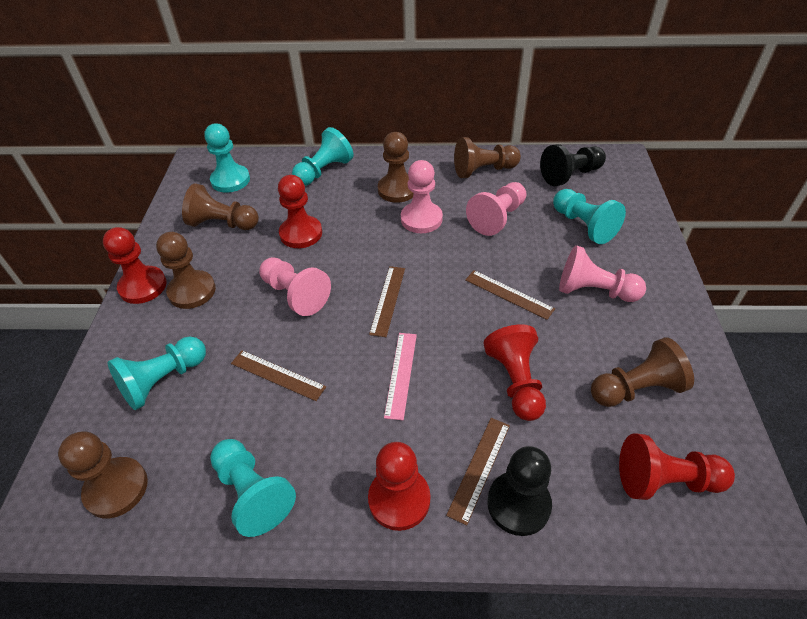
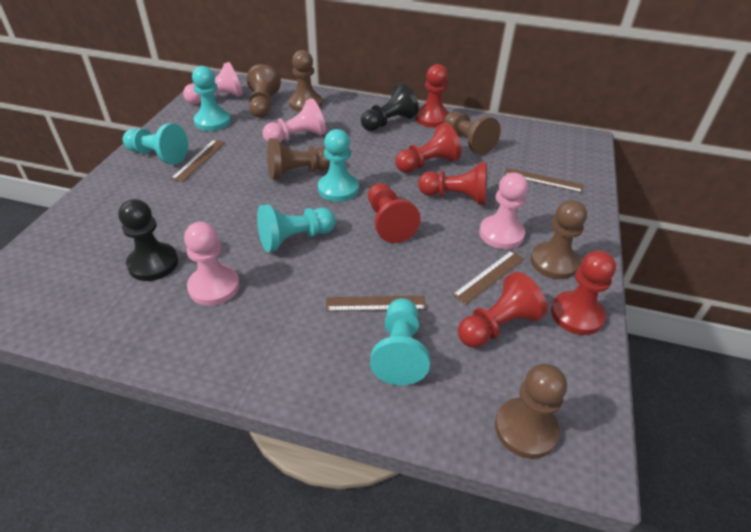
pink ruler: 1 -> 0
red pawn: 5 -> 6

